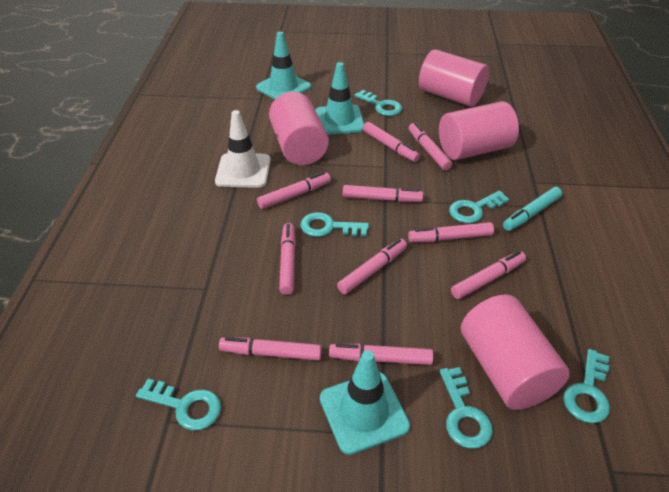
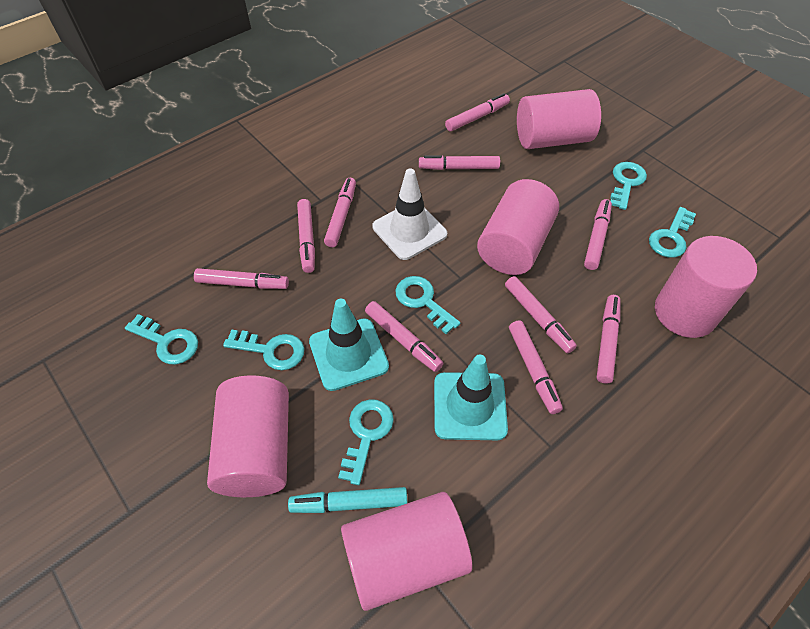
pink cylinder: 4 -> 5
turquoise traffic cone: 3 -> 2

